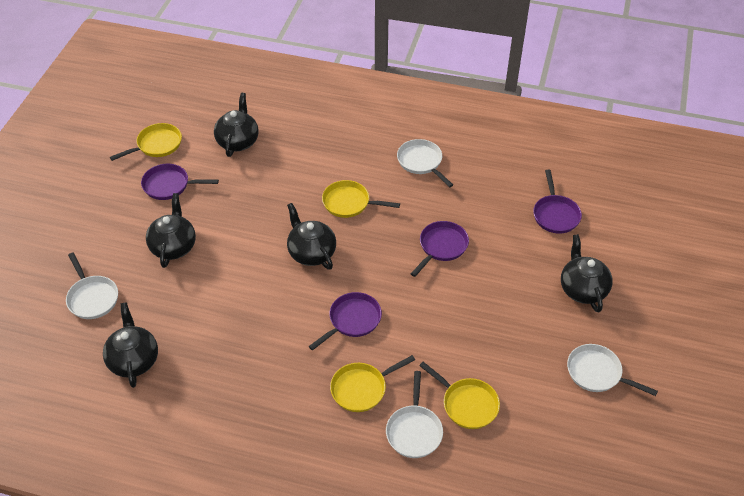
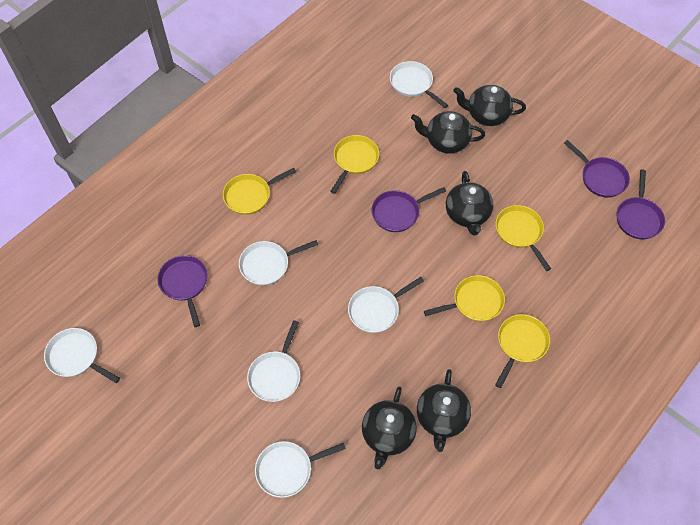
white pan: 4 -> 6
yellow pan: 4 -> 5

